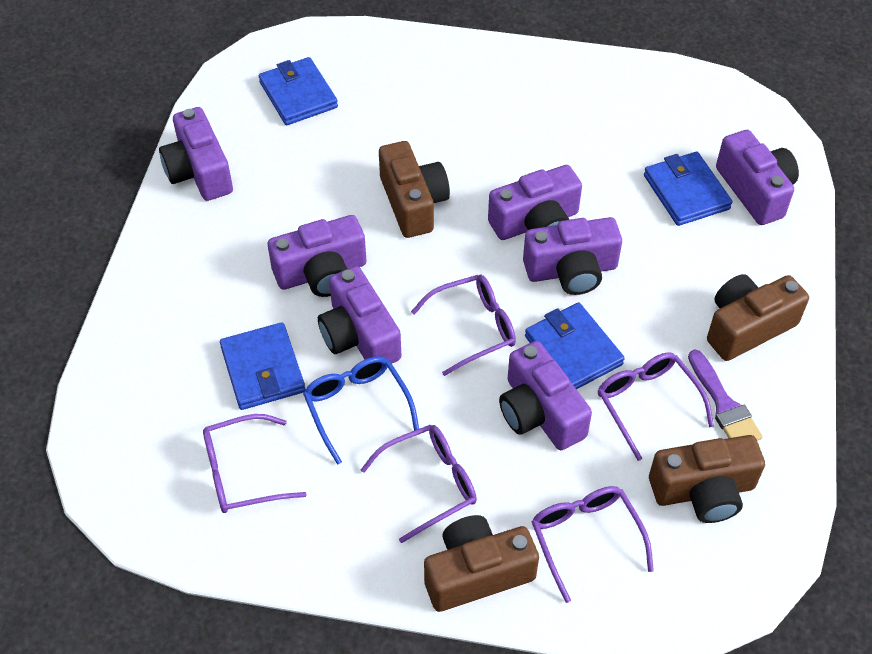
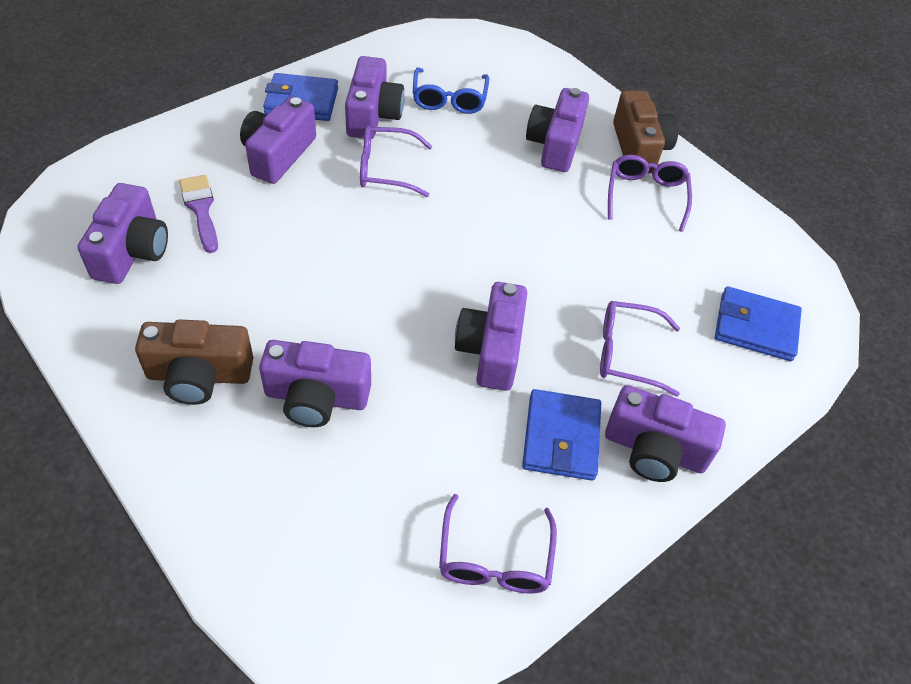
blue wallet: 4 -> 3
brown camera: 4 -> 2
purple glasses: 5 -> 4

